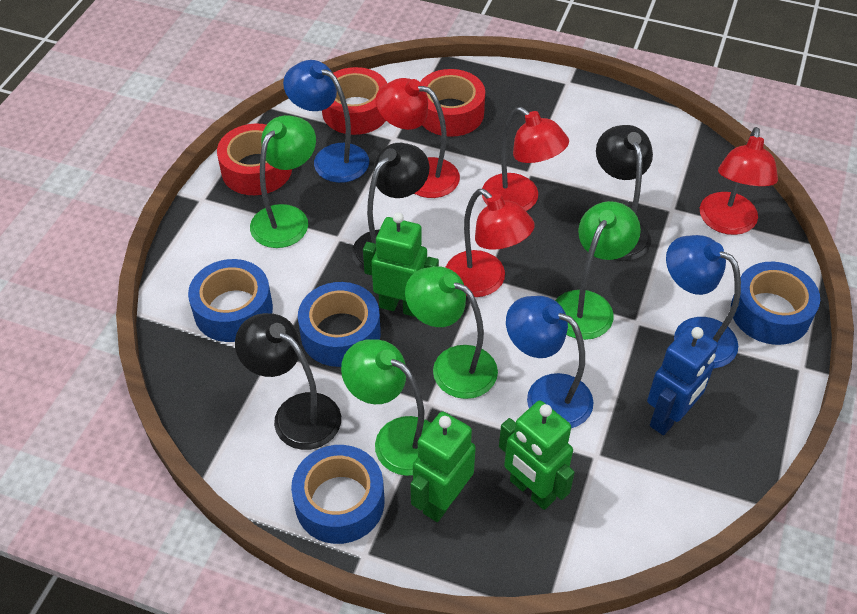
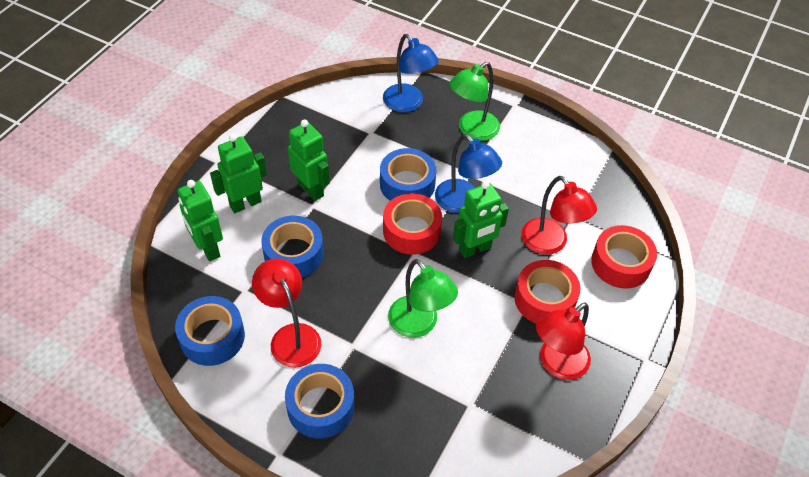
black lamp: 3 -> 0
blue lamp: 3 -> 2
blue robot: 1 -> 0
green lamp: 4 -> 2
green robot: 3 -> 4
red lamp: 4 -> 3

